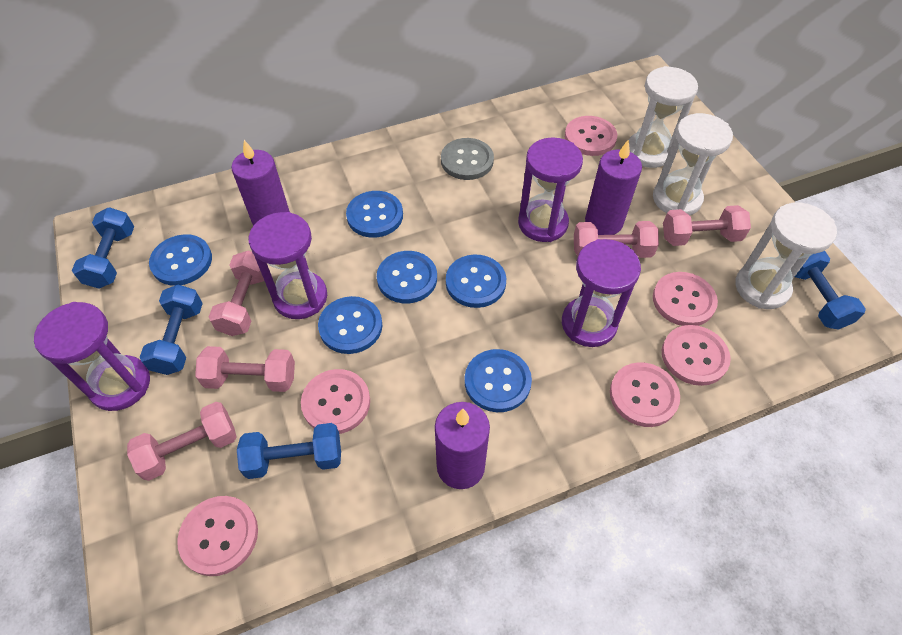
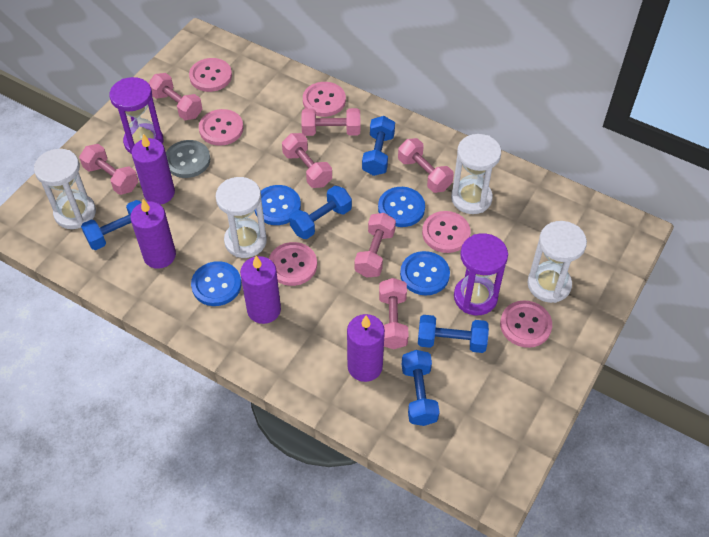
blue button: 6 -> 4
blue dumbbell: 4 -> 5
pink dumbbell: 5 -> 7
purple candle: 3 -> 4
purple hourglass: 4 -> 2
white hourglass: 3 -> 4

